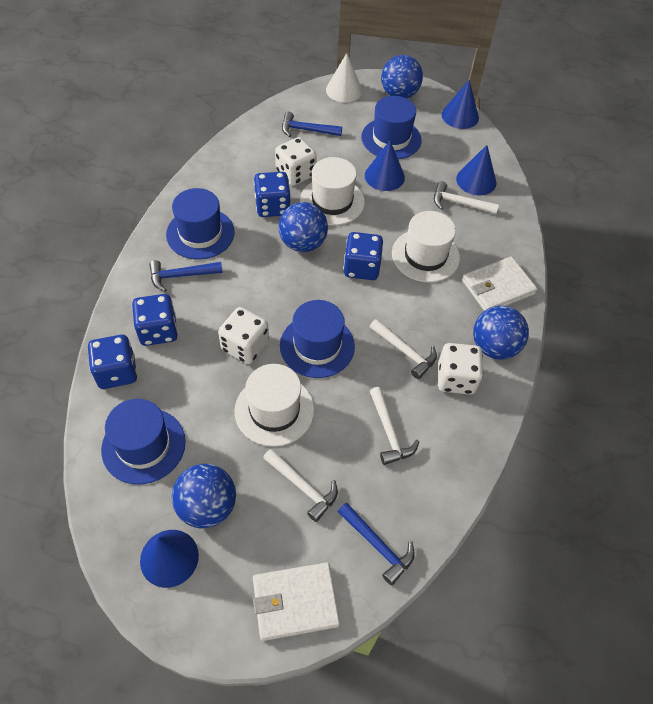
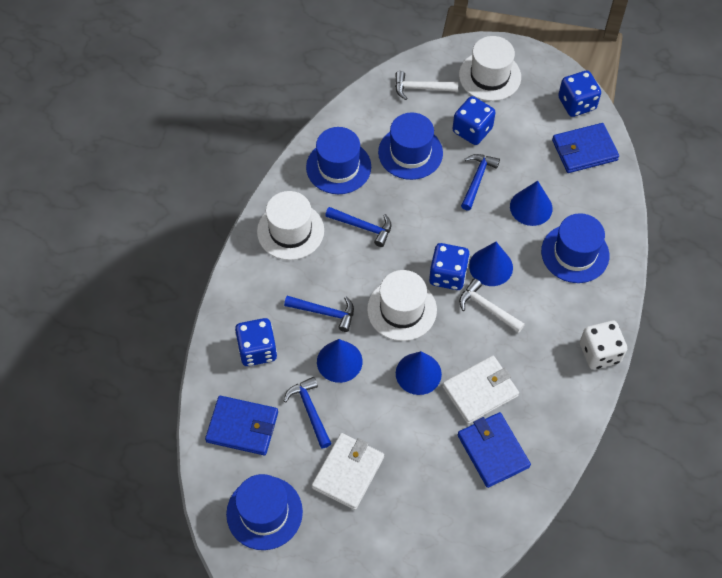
blue ball: 4 -> 0
blue hammer: 3 -> 4
blue wallet: 0 -> 3
white cone: 1 -> 0
white dice: 3 -> 1
white hammer: 4 -> 2

